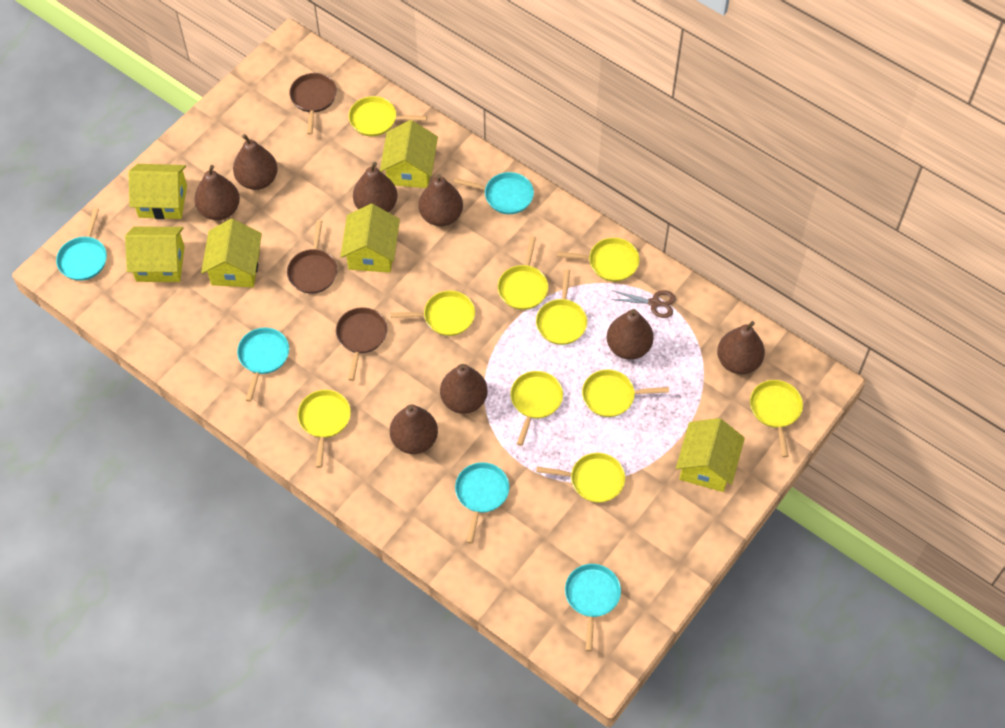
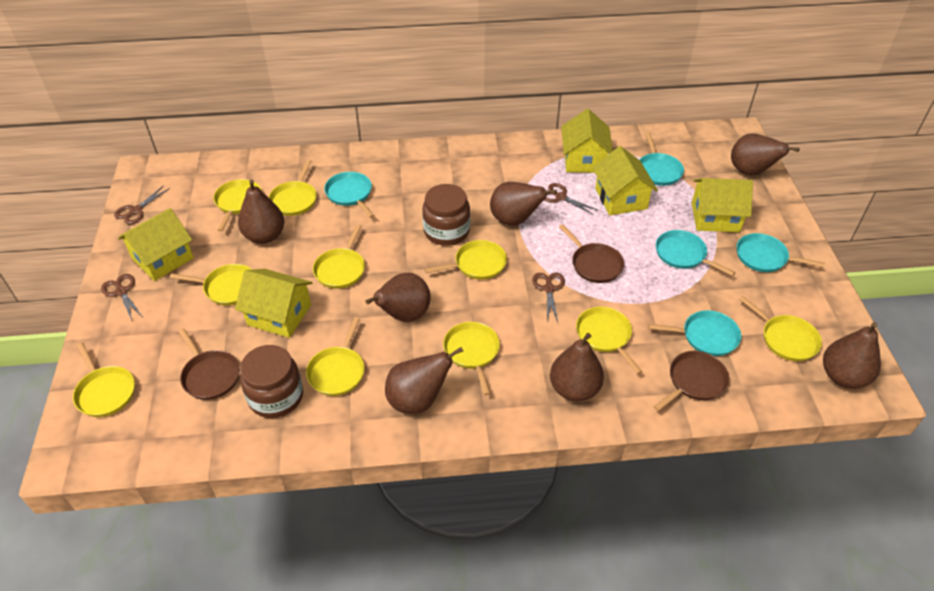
brown jar: 0 -> 2
brown pear: 8 -> 7
brown scissors: 1 -> 4
yellow house: 6 -> 5

